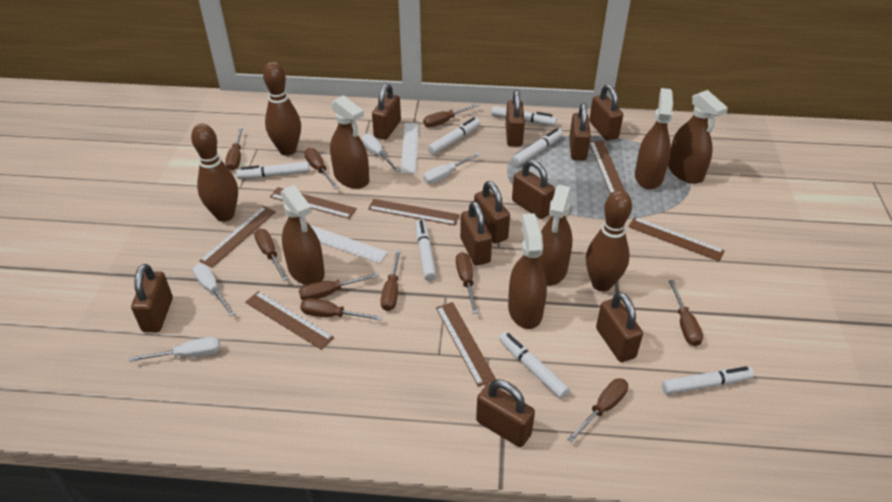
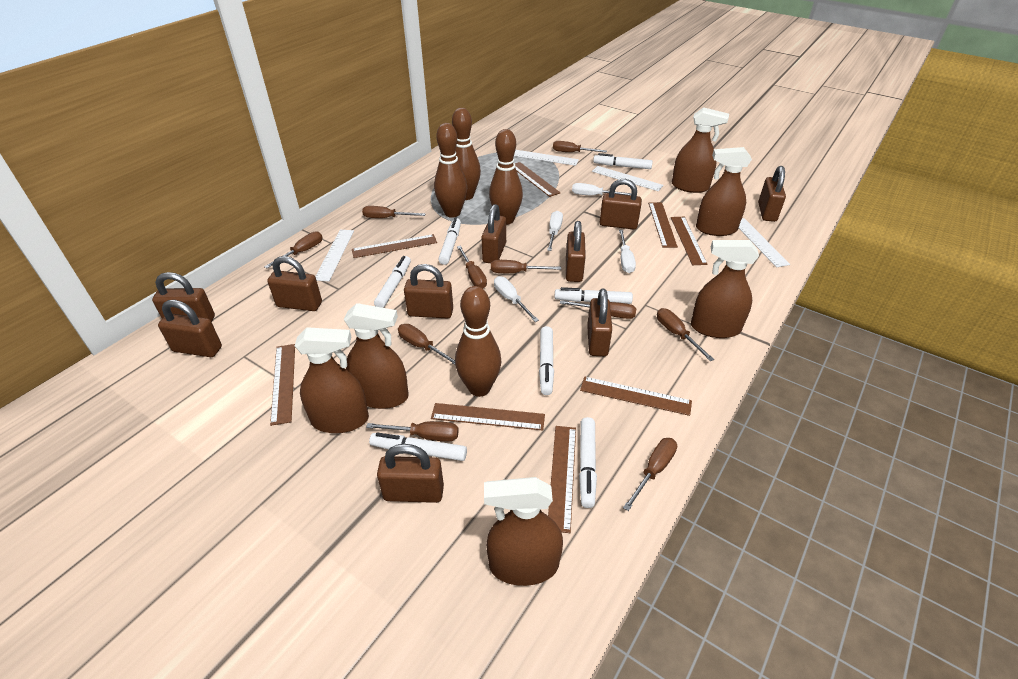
brown bowling pin: 3 -> 4
brown ruler: 7 -> 8
white ruler: 2 -> 4

